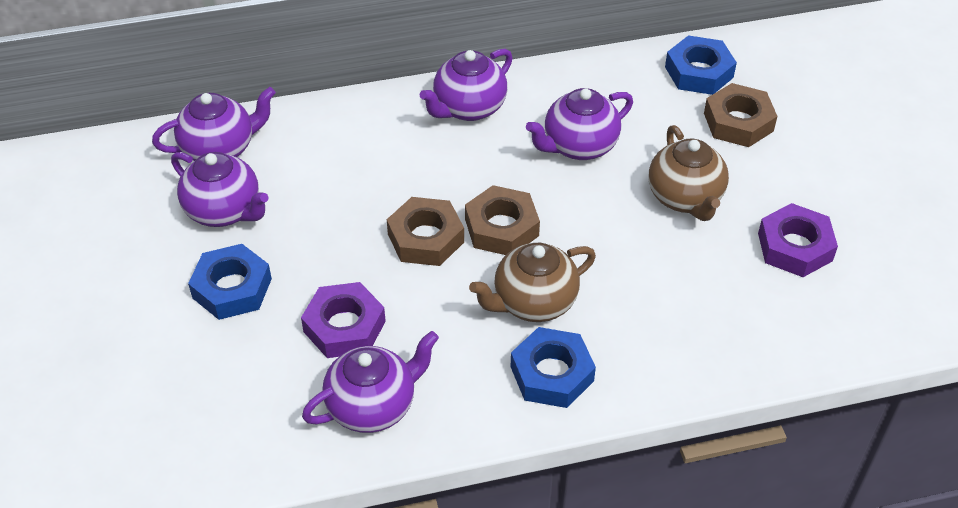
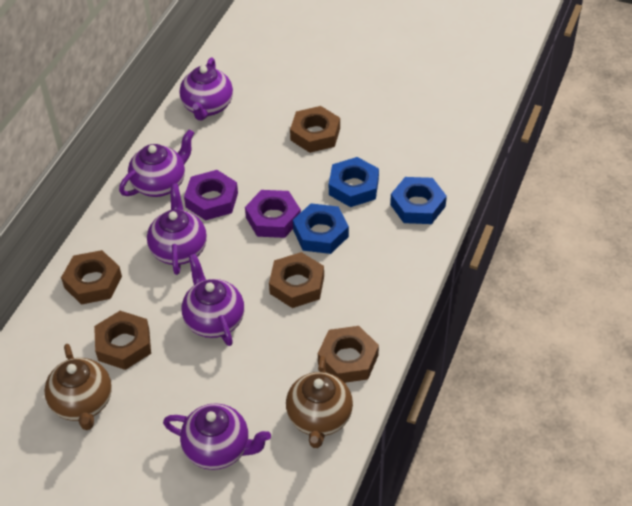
brown nut: 3 -> 5

